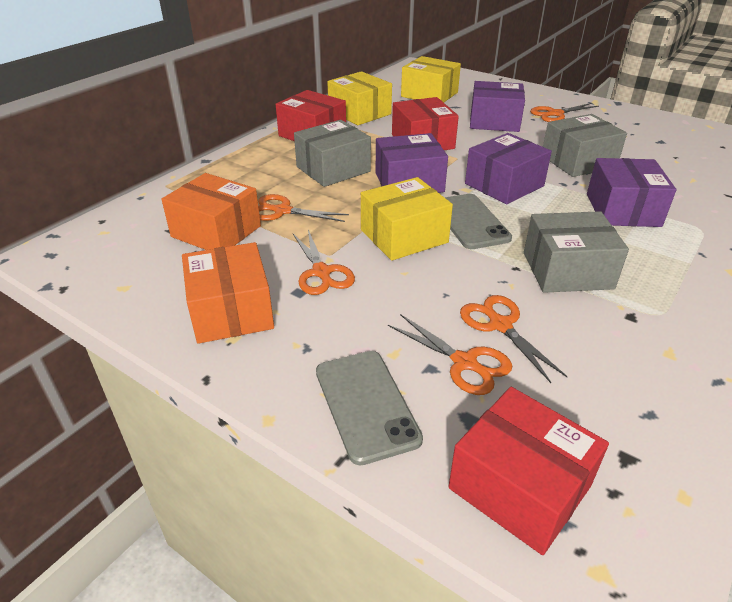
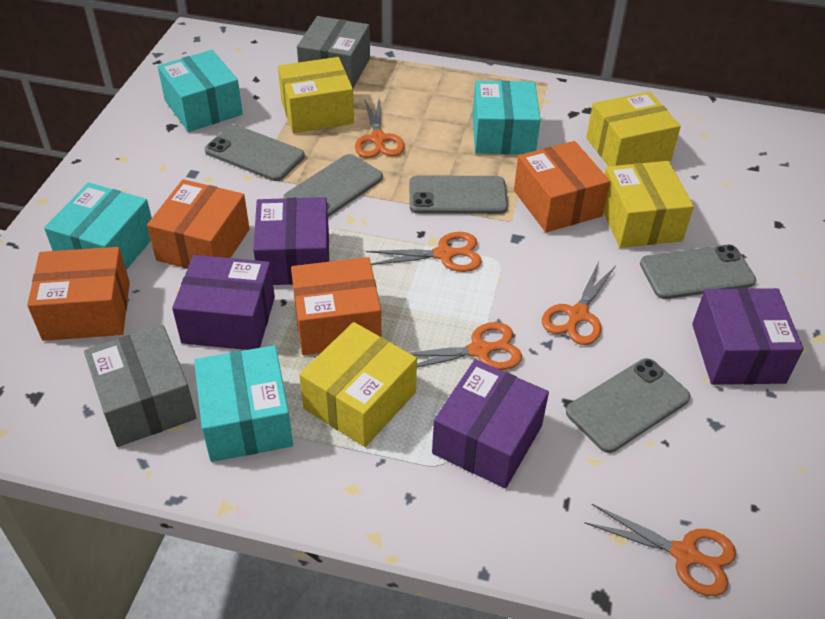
grey box: 3 -> 2
grey phone: 2 -> 5
orange box: 2 -> 4
red box: 3 -> 0
turquoise box: 0 -> 4
yellow box: 3 -> 4

